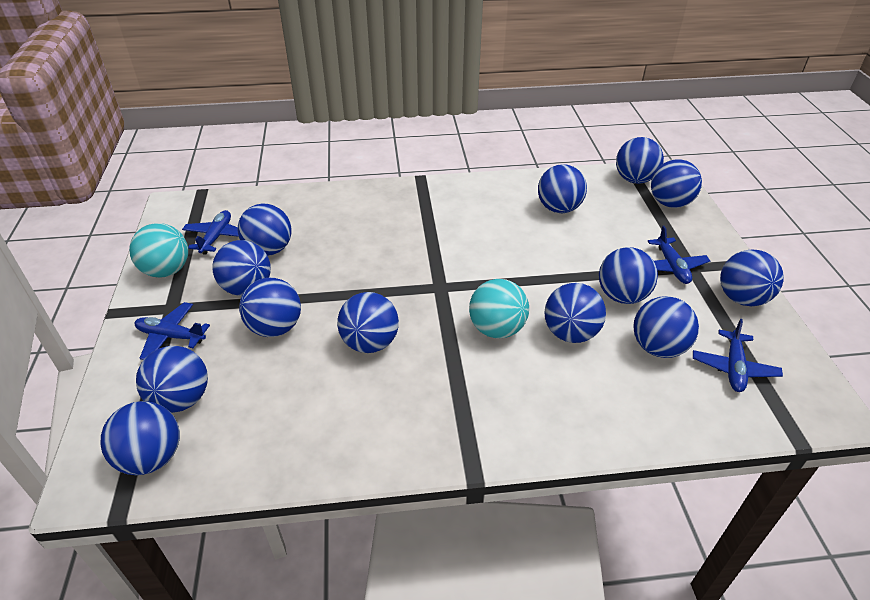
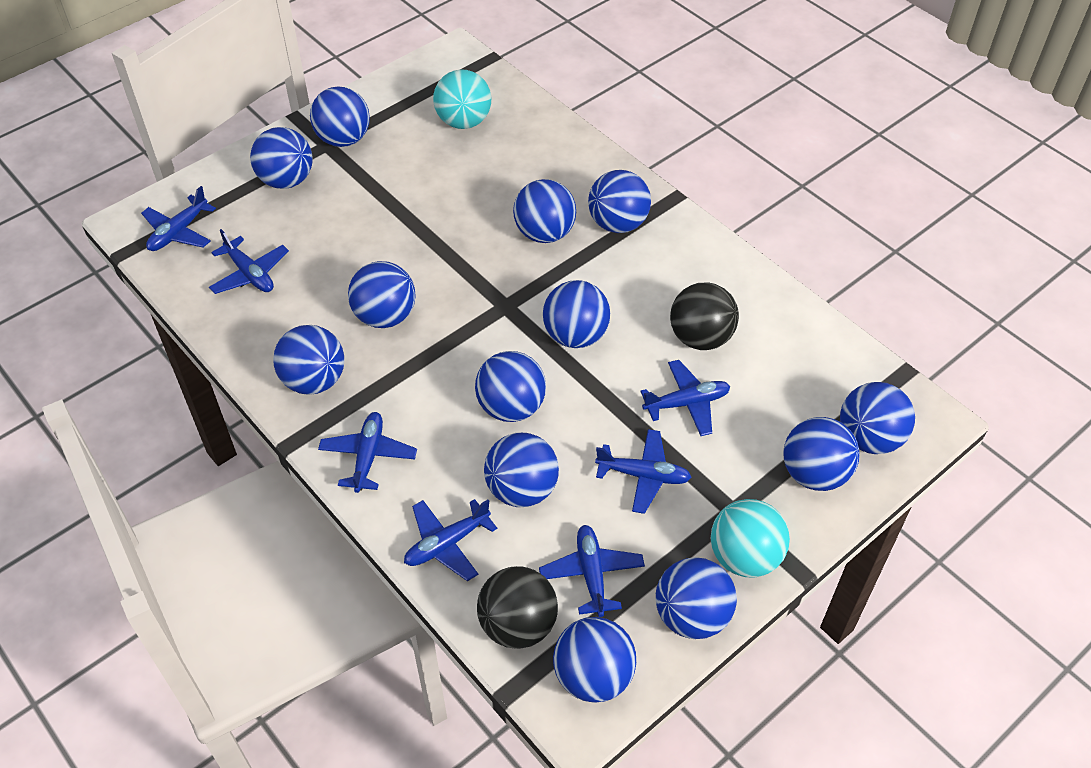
black ball: 0 -> 2
blue plane: 4 -> 7

